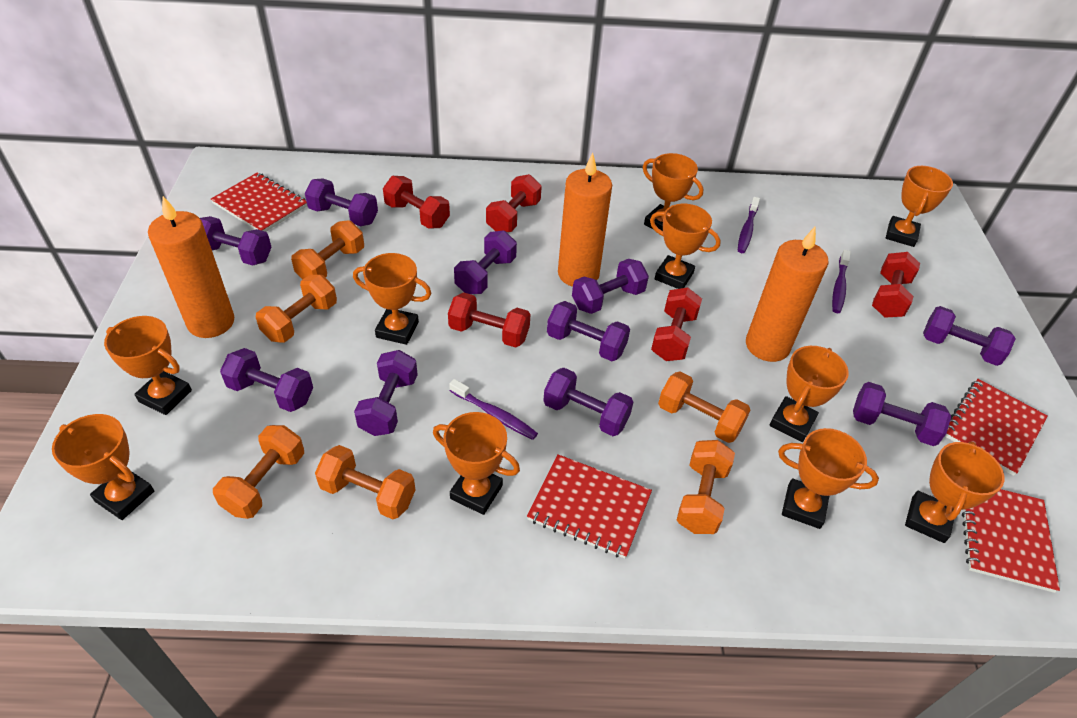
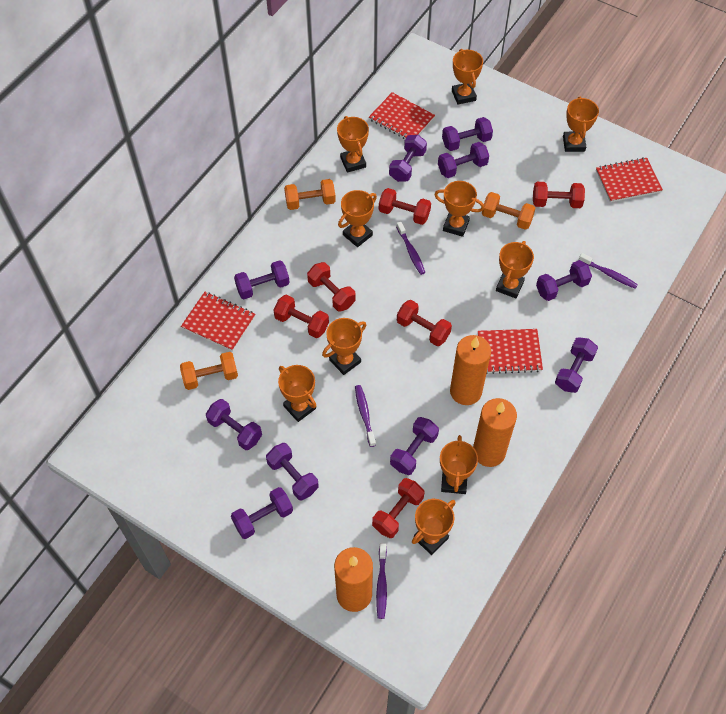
orange dumbbell: 6 -> 3
purple toothbrush: 3 -> 4
red dumbbell: 5 -> 6

